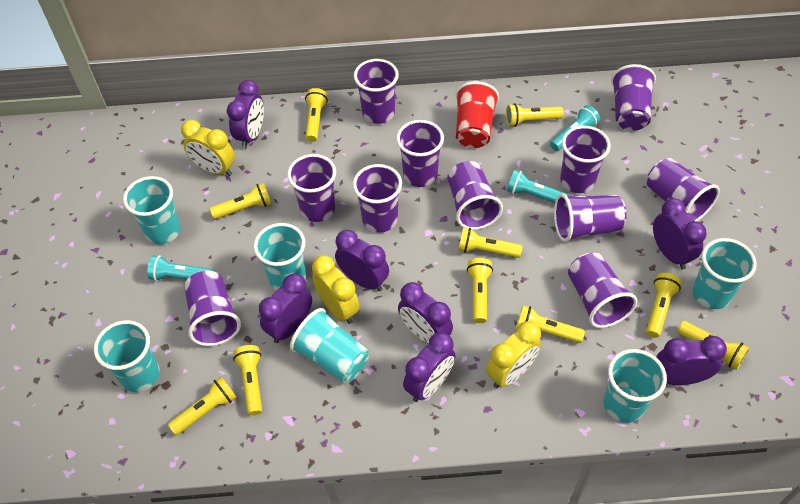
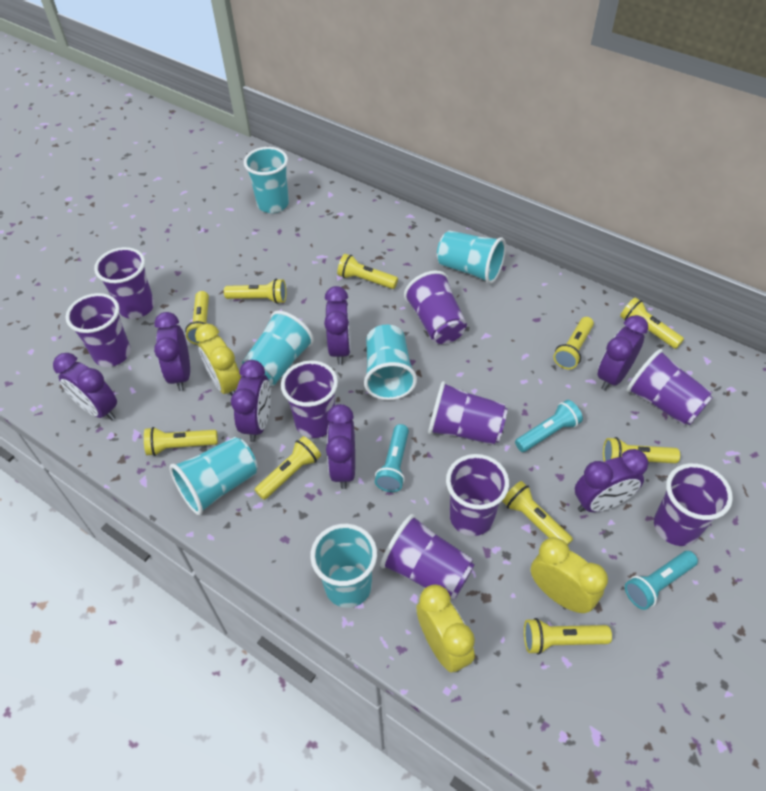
purple cup: 11 -> 9
red cup: 1 -> 0

